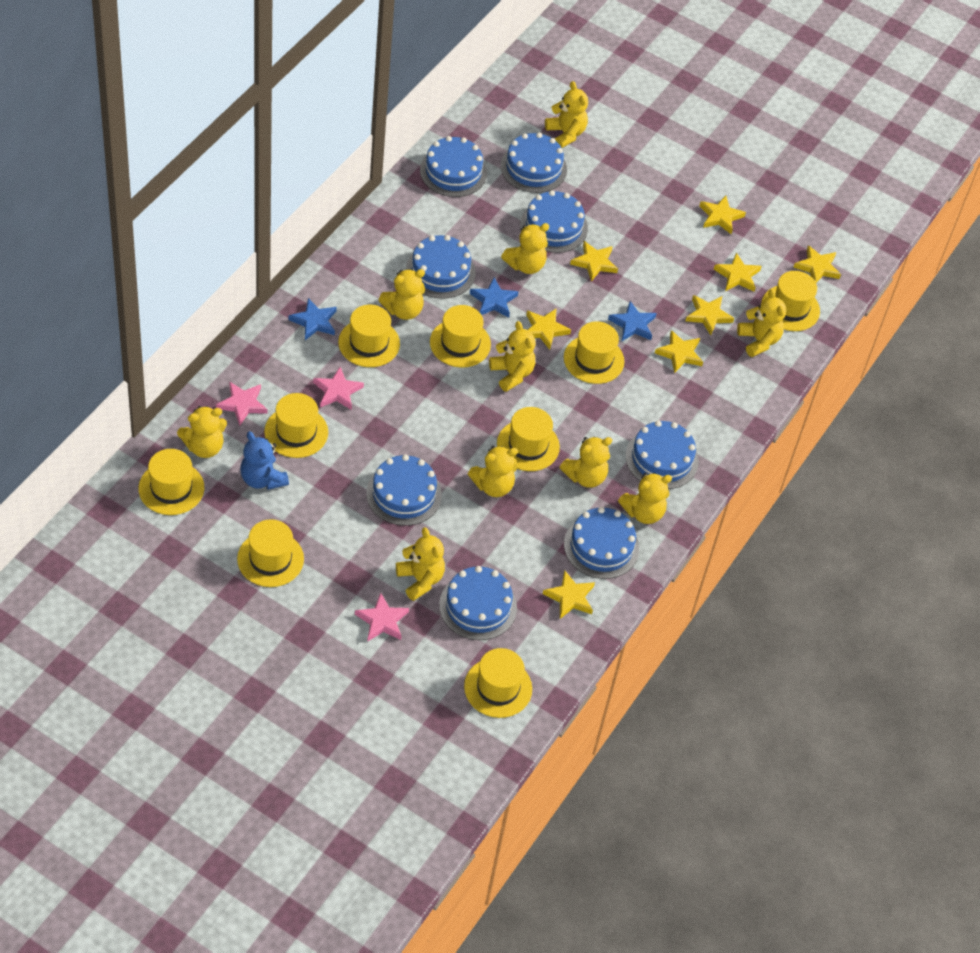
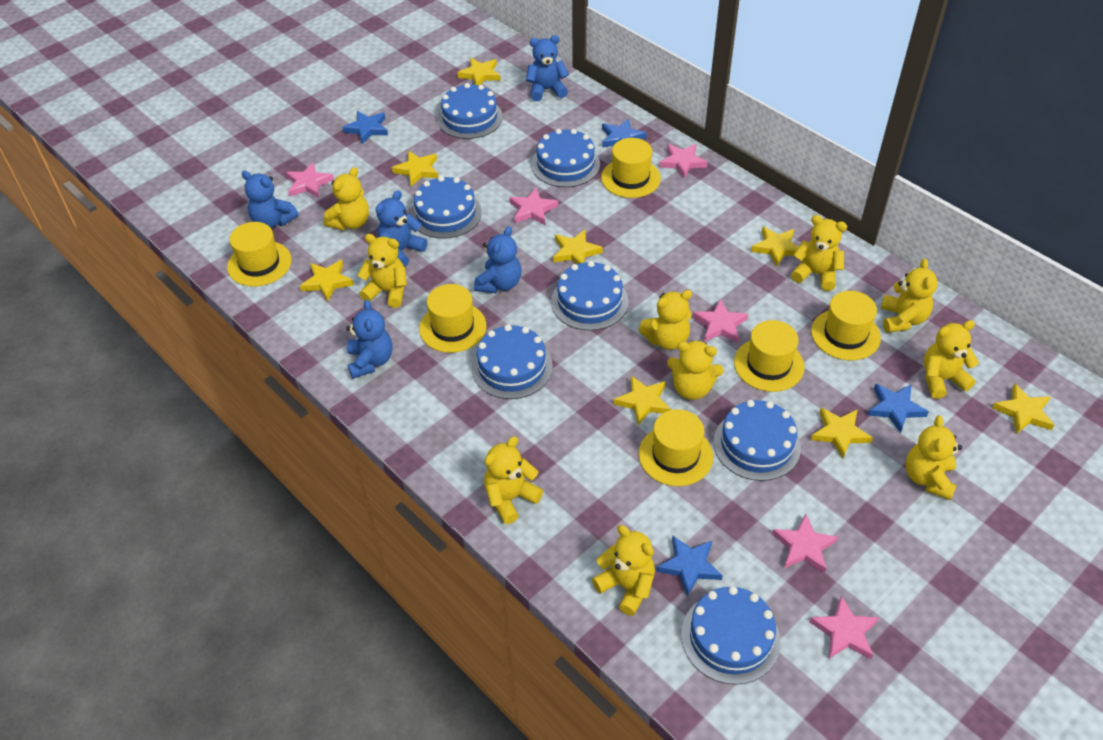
blue cake: 8 -> 7
blue star: 3 -> 4
blue teddy bear: 1 -> 5
pink star: 3 -> 6
yellow hat: 9 -> 6

